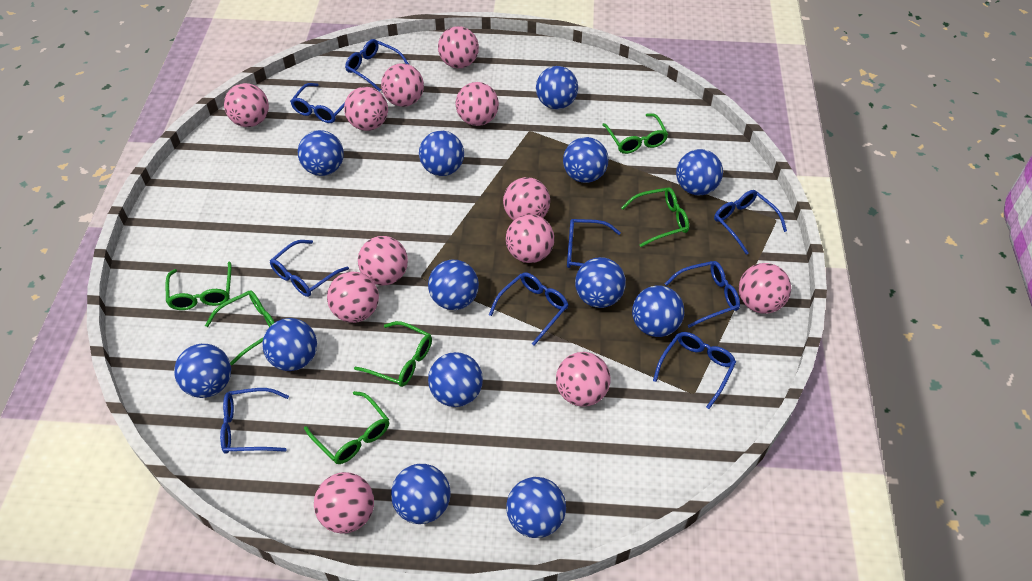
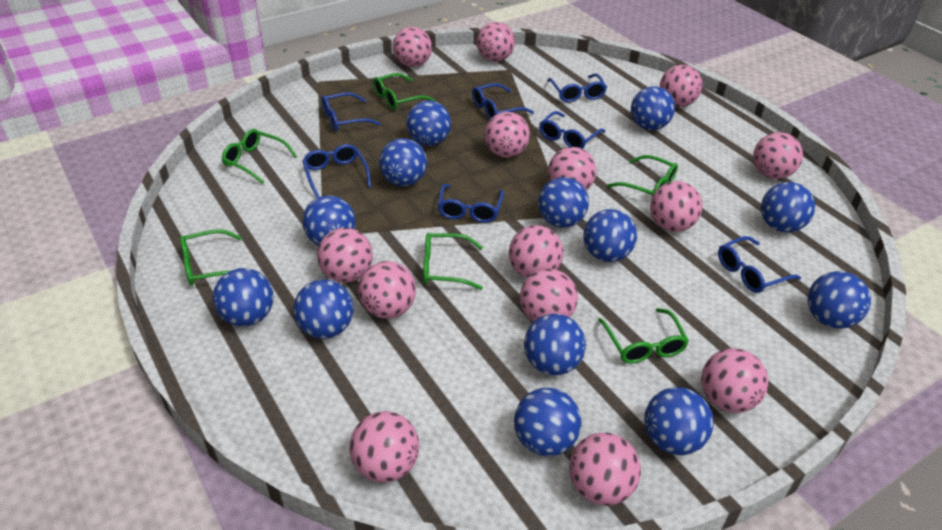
blue glasses: 9 -> 7
pink ball: 12 -> 14

